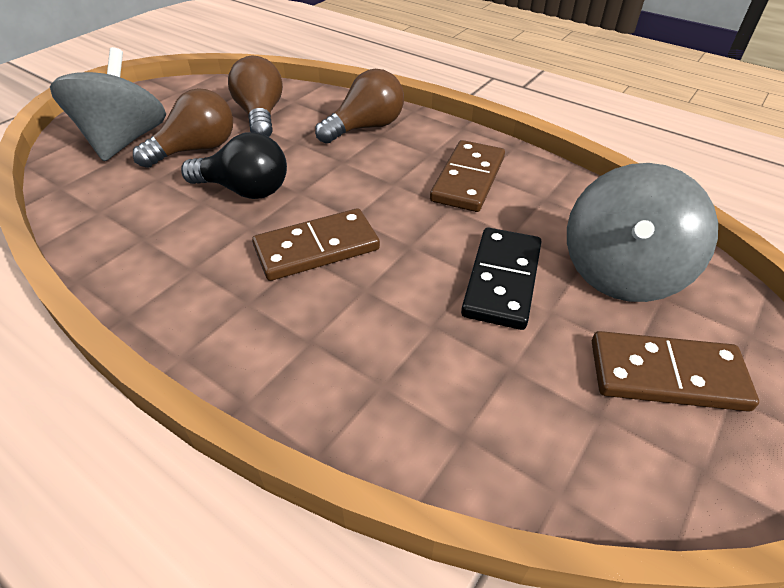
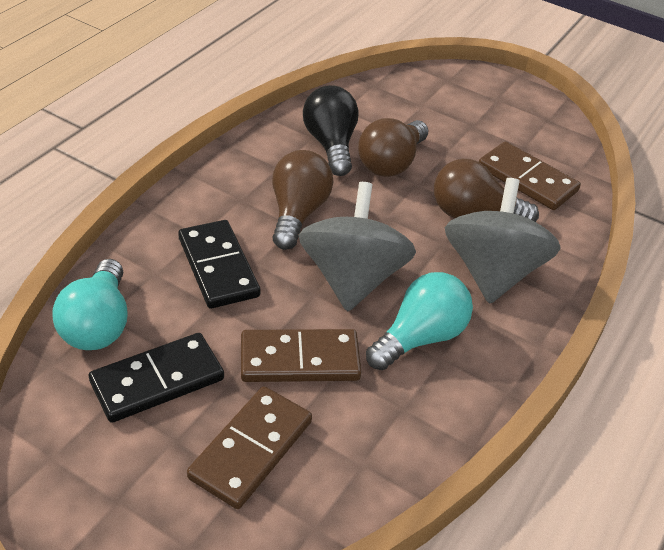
black domino: 1 -> 2
turquoise light bulb: 0 -> 2

